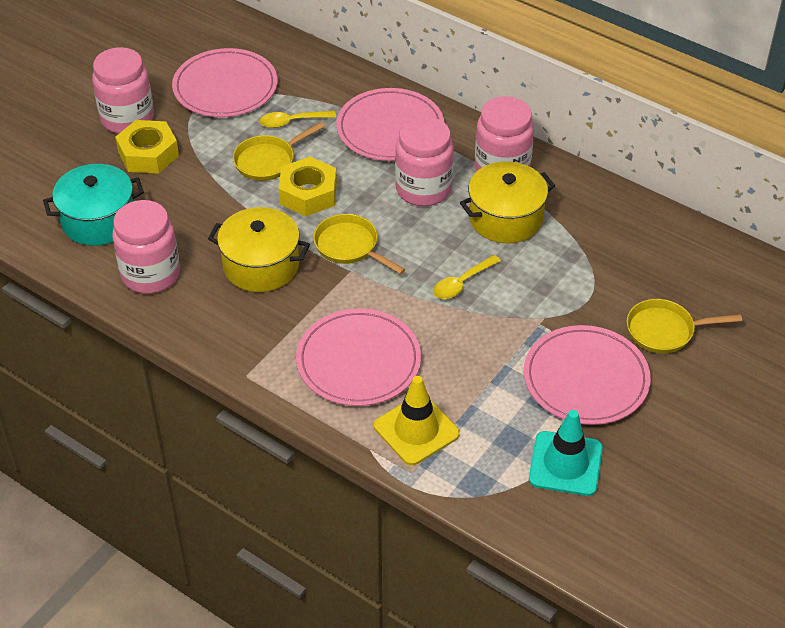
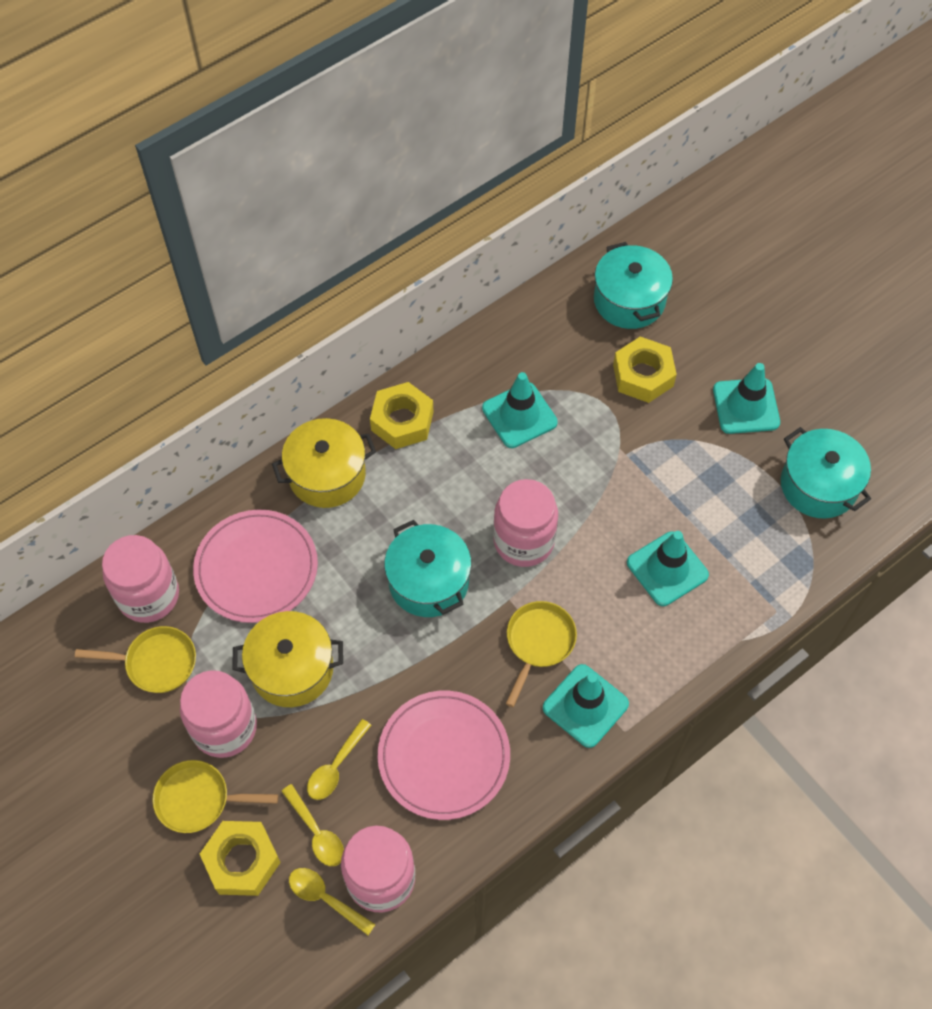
pink plate: 4 -> 2
turquoise pot: 1 -> 3
turquoise traffic cone: 1 -> 4
yellow nut: 2 -> 3
yellow spoon: 2 -> 3
yellow traffic cone: 1 -> 0

